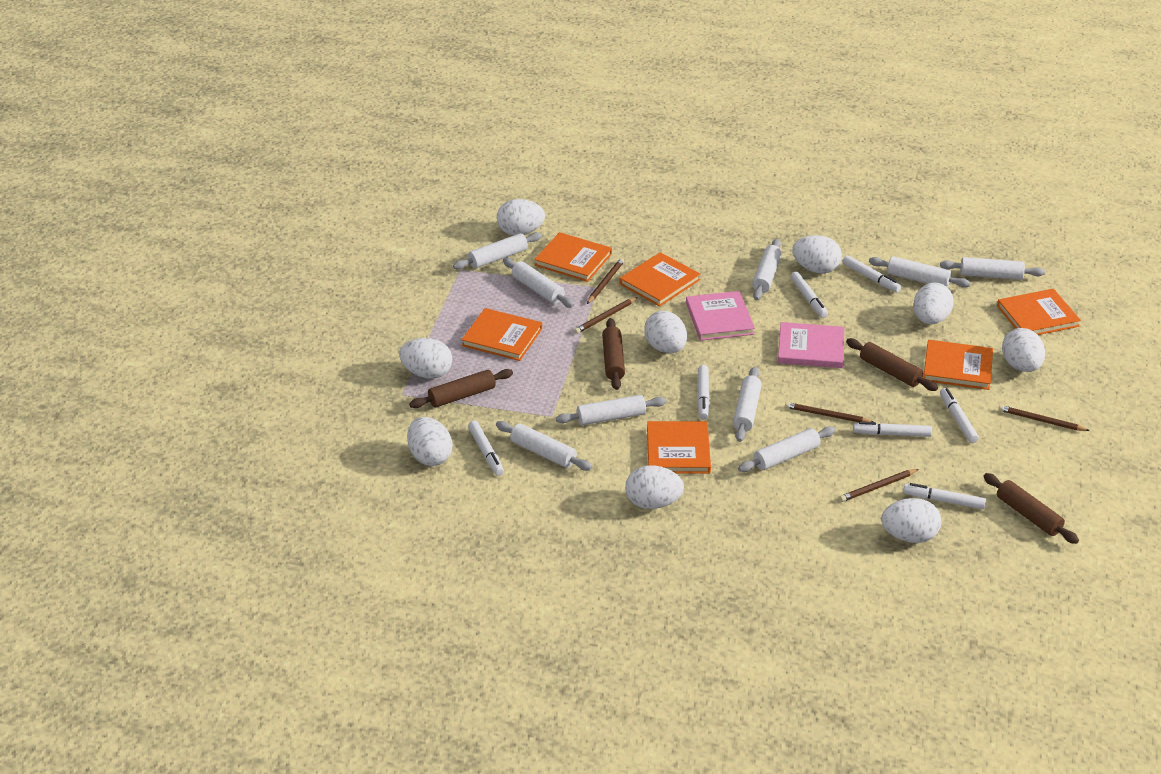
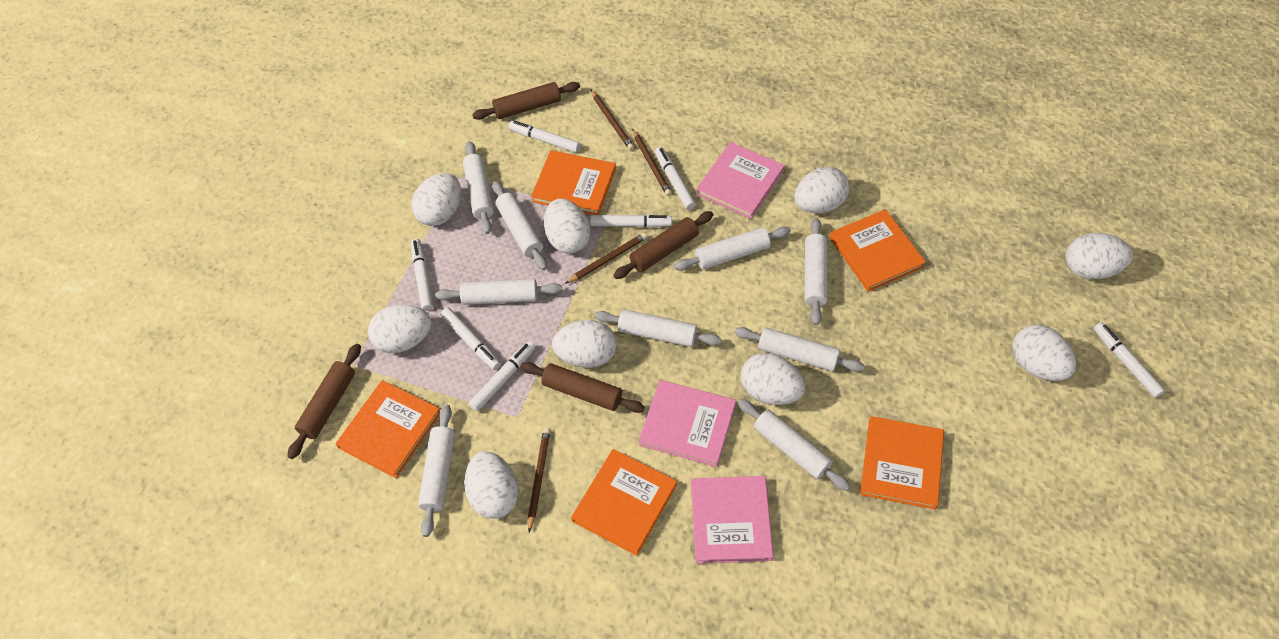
brown pencil: 5 -> 4
orange book: 6 -> 5
pink book: 2 -> 3

